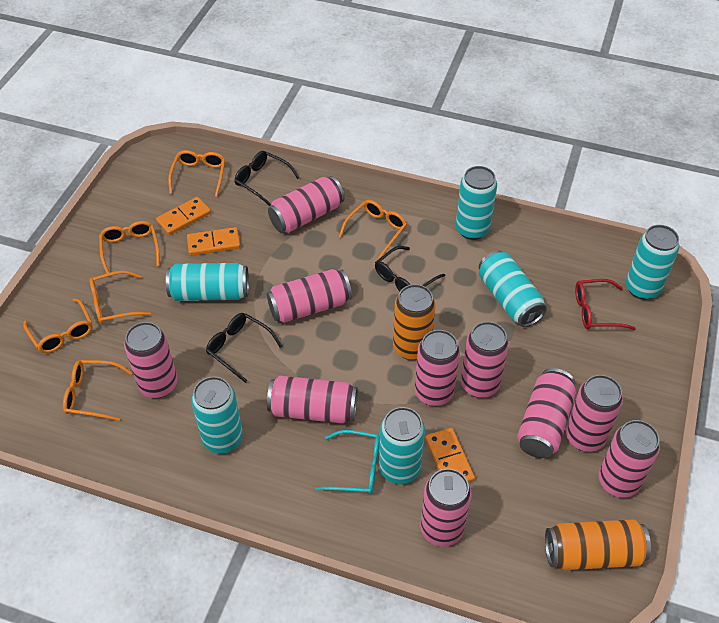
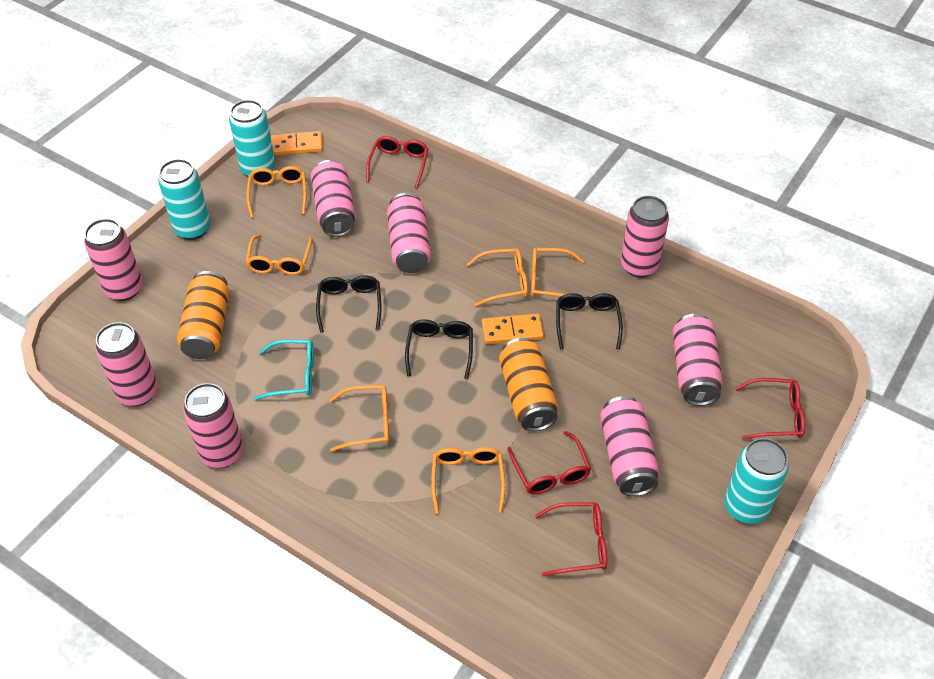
orange domino: 3 -> 2
pink can: 10 -> 8
red glasses: 1 -> 4
turquoise can: 6 -> 3

